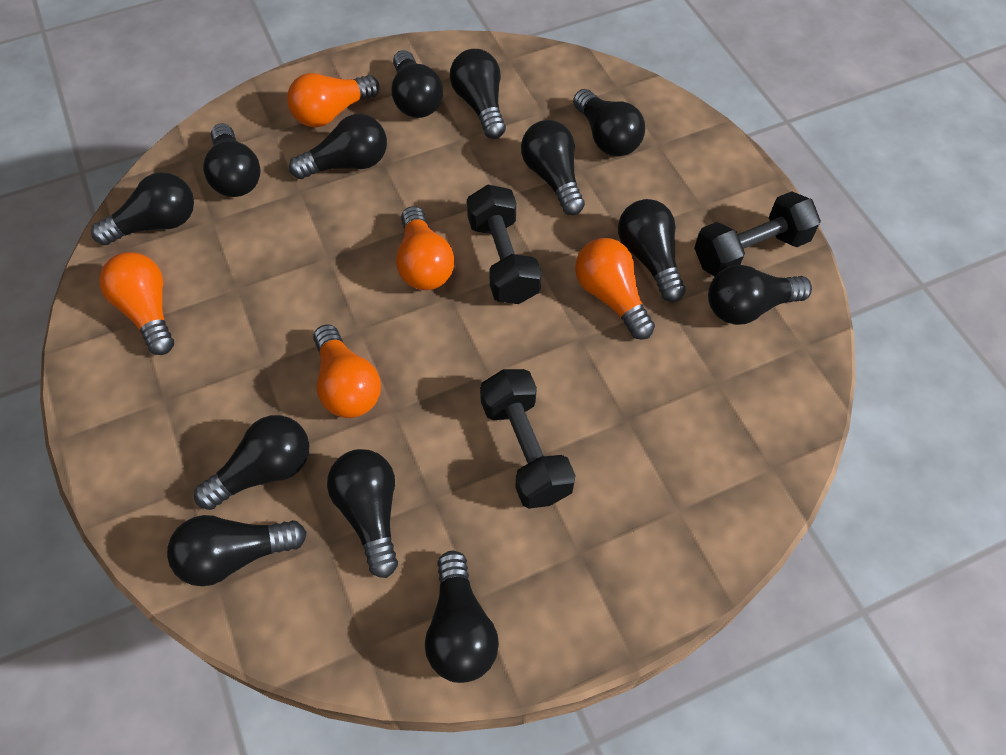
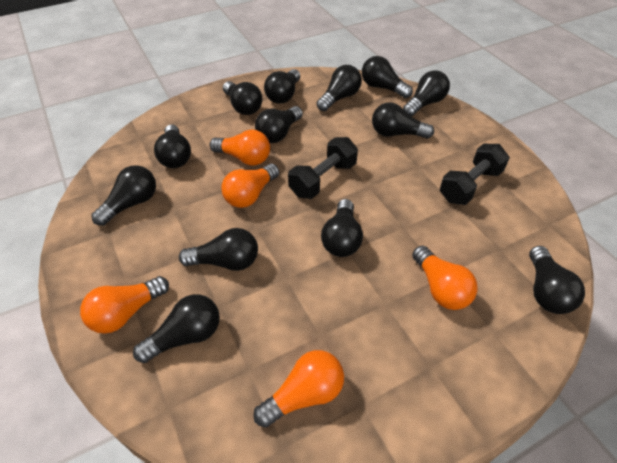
black dumbbell: 3 -> 2

